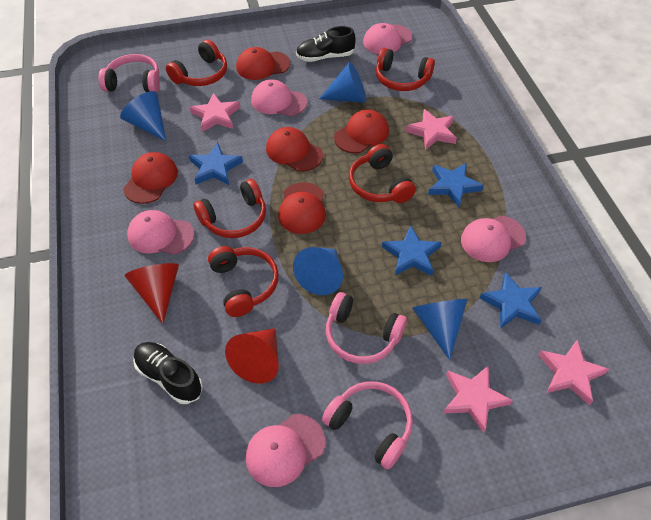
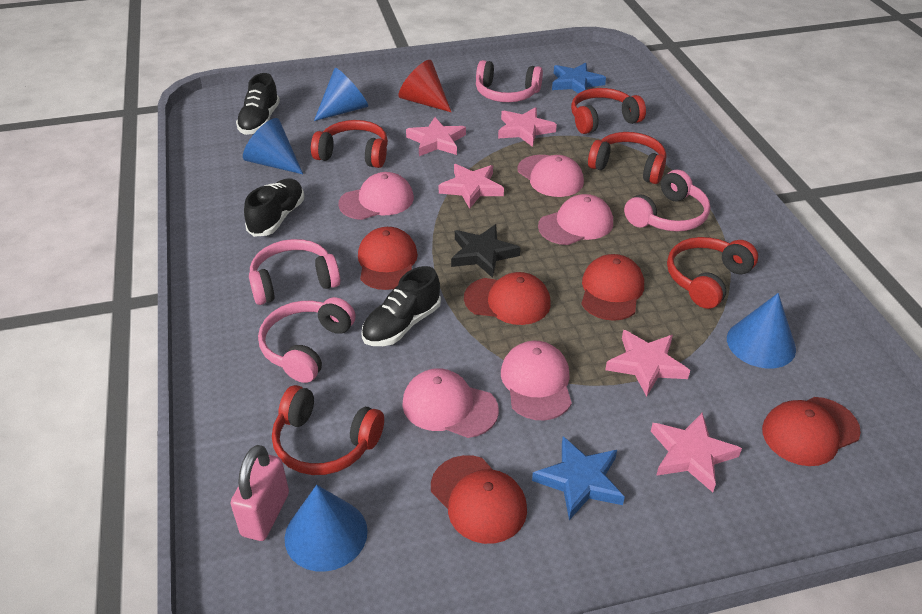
black shoe: 2 -> 3
black star: 0 -> 1
blue star: 4 -> 2
pink headphones: 3 -> 4
pink padlock: 0 -> 1
pink star: 4 -> 5
red cone: 2 -> 1

